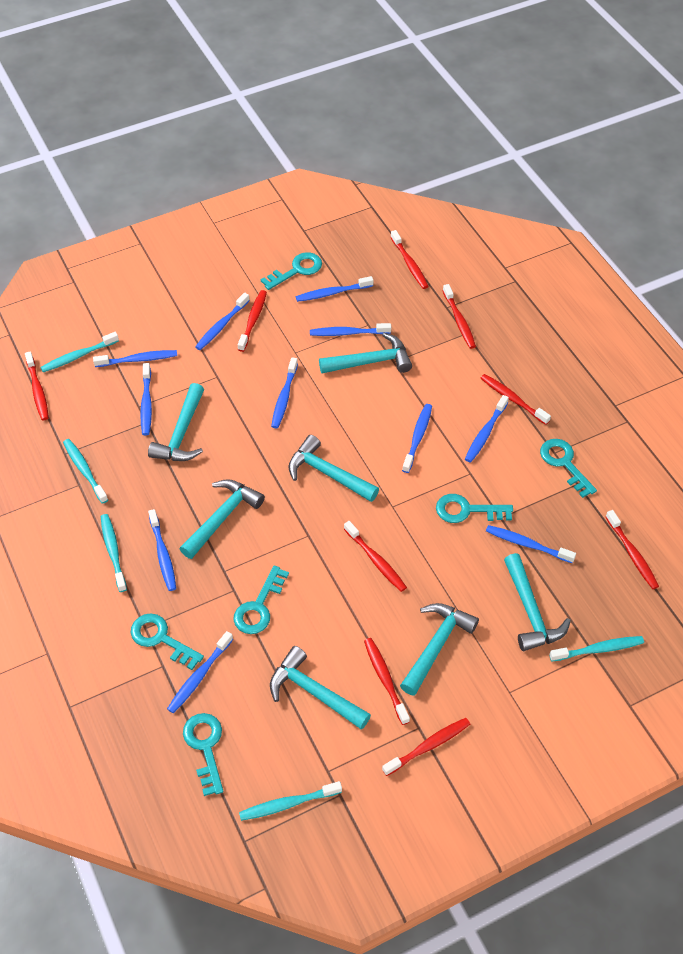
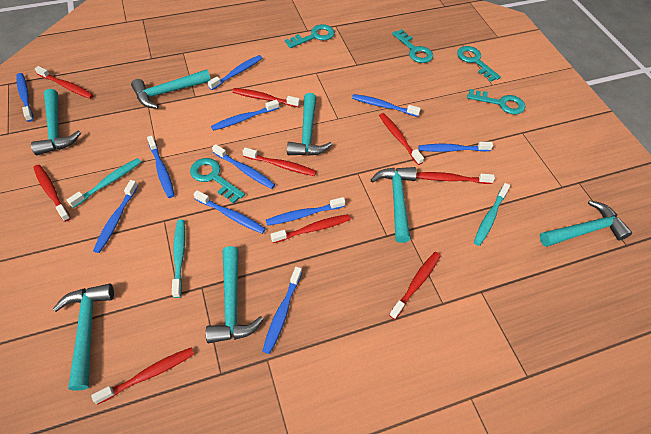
turquoise key: 6 -> 5
turquoise toothbrush: 5 -> 3

